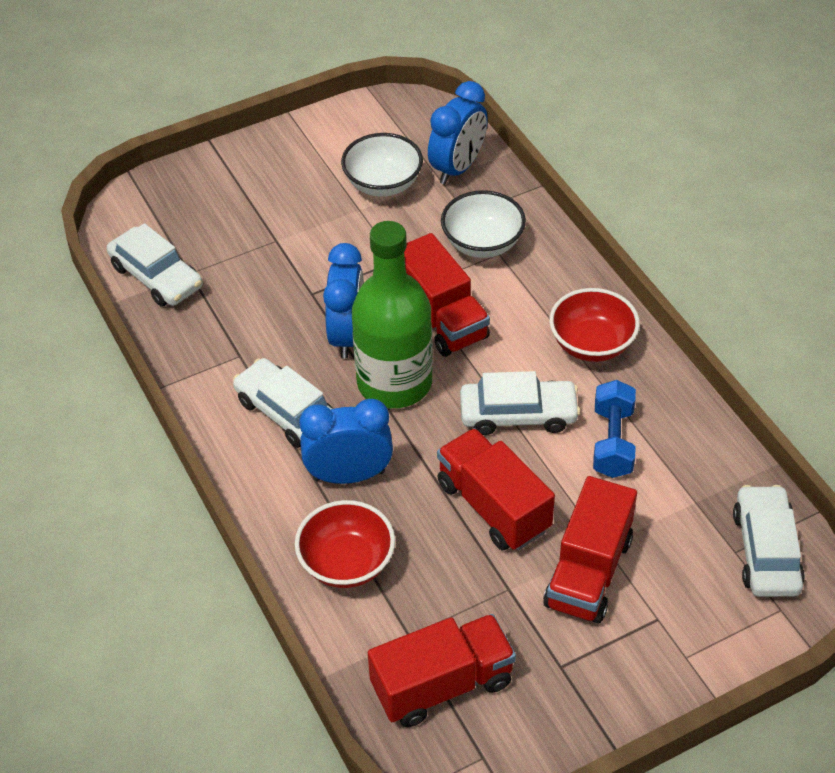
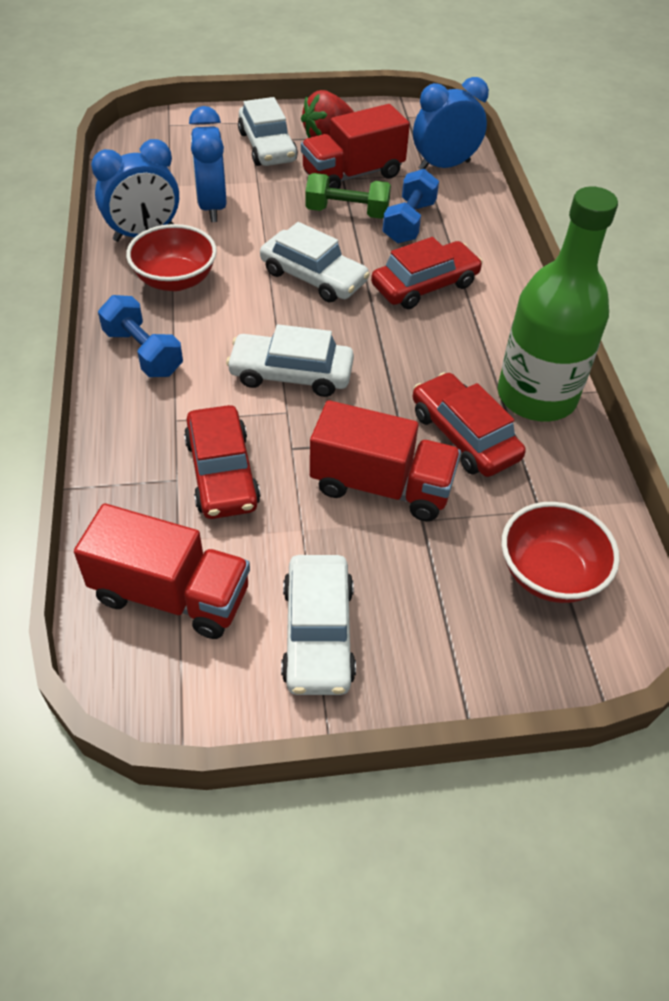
blue dumbbell: 1 -> 2
green dumbbell: 0 -> 1
red car: 0 -> 3
red strawberry: 0 -> 1
red truck: 4 -> 3
white bowl: 2 -> 0

